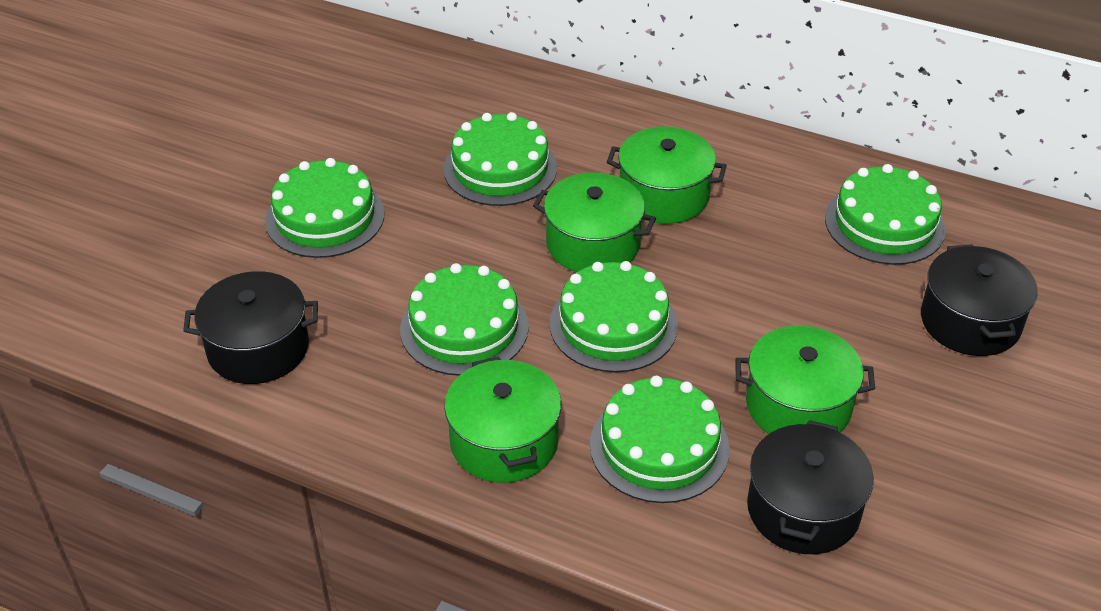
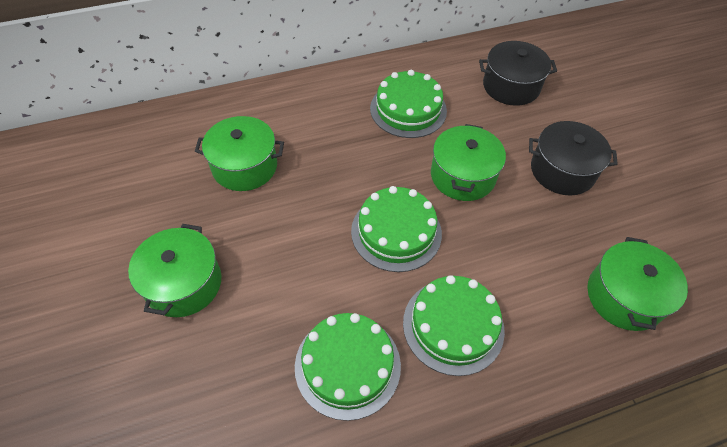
black pot: 3 -> 2
green cake: 6 -> 4

